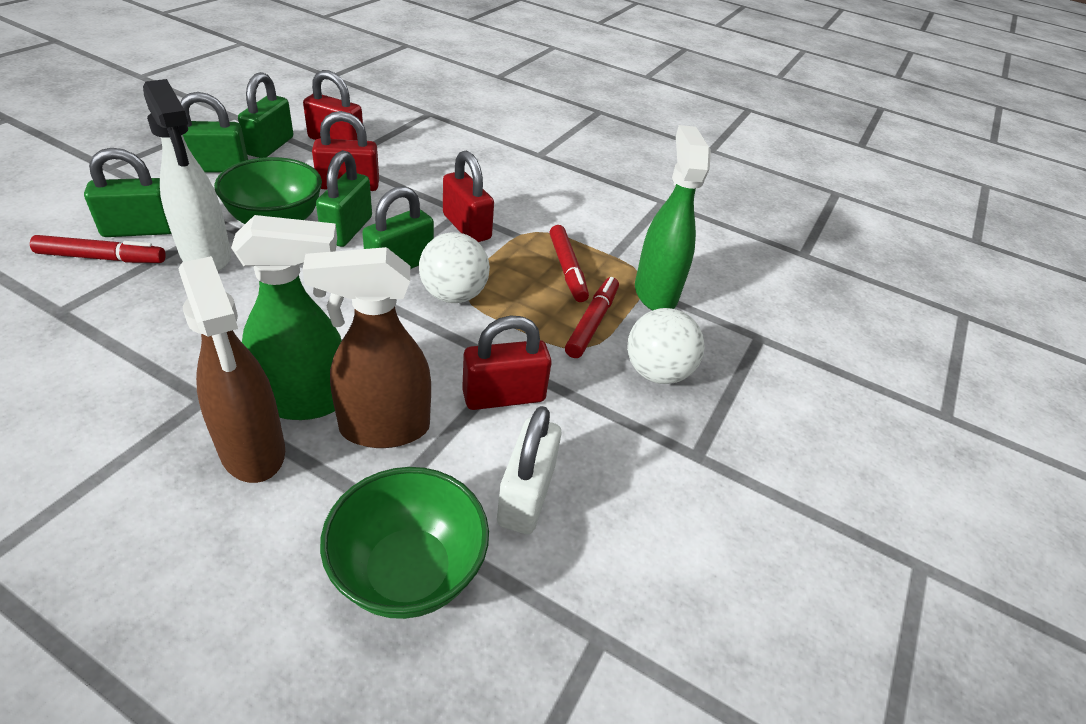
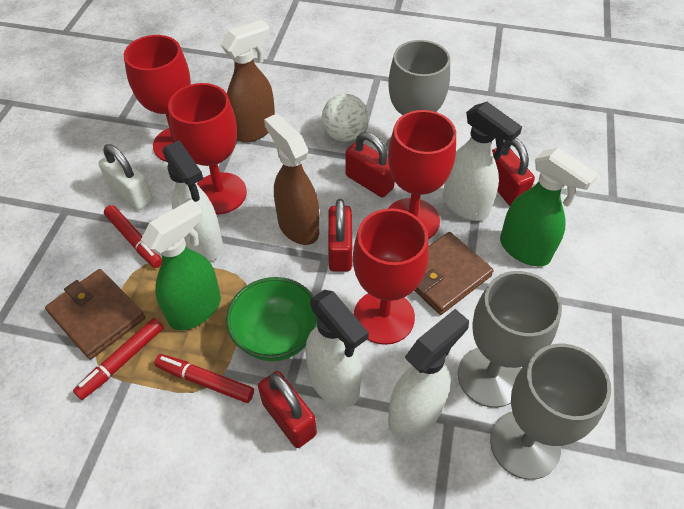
brown wallet: 0 -> 2
green bowl: 2 -> 1
green padlock: 5 -> 0
grey goblet: 0 -> 3
red goblet: 0 -> 4
white ball: 2 -> 1
white spray bottle: 1 -> 4

